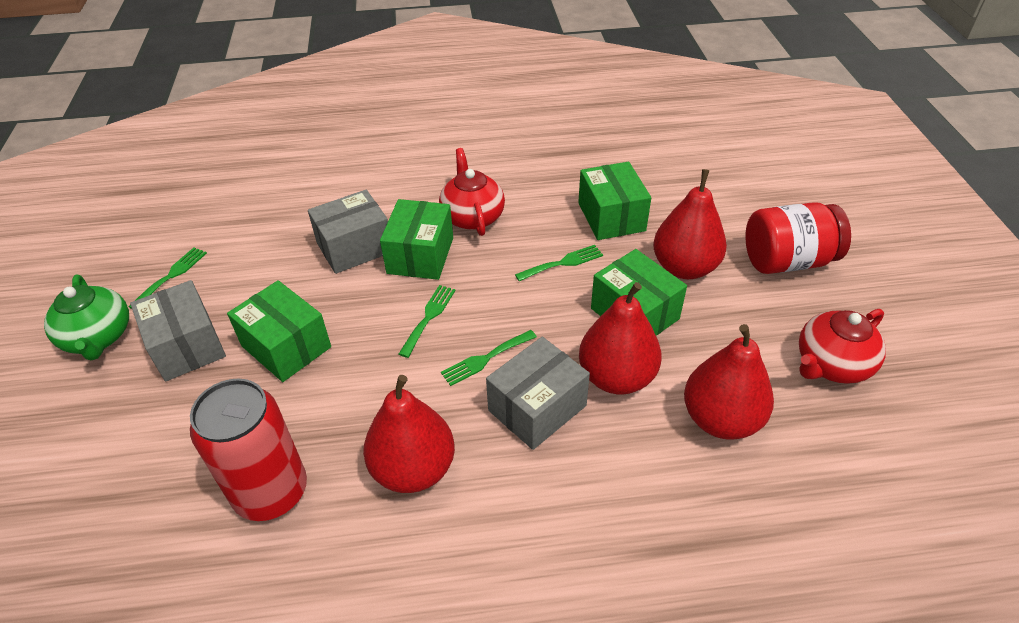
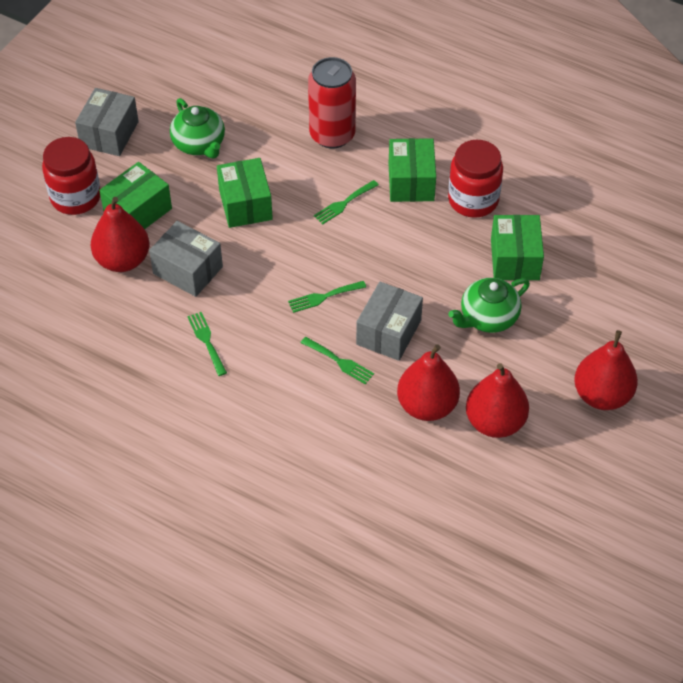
green teapot: 1 -> 2
red jar: 1 -> 2
red teapot: 2 -> 0

